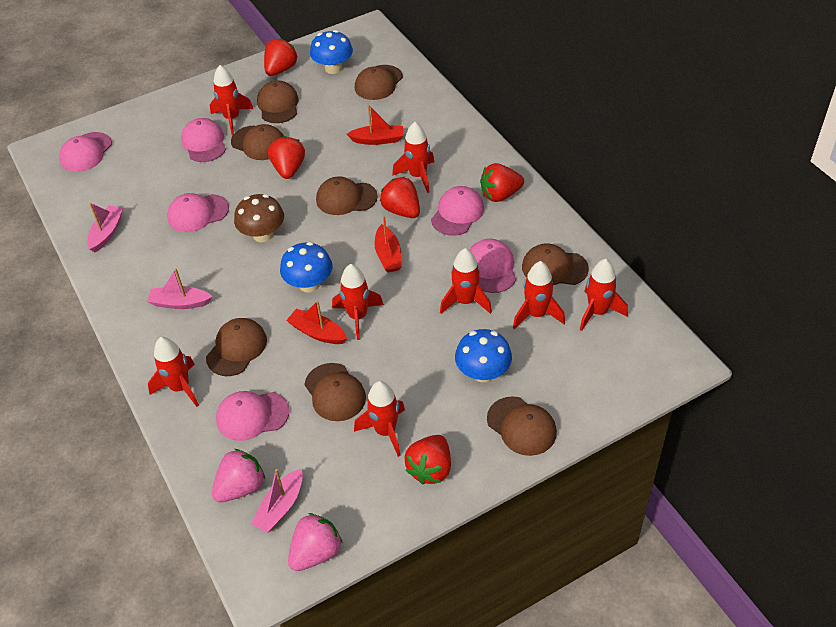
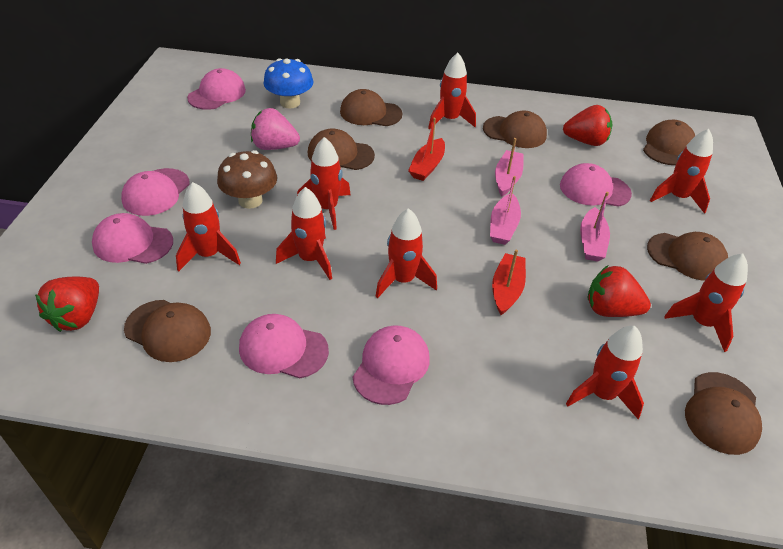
blue mushroom: 3 -> 1
brown cap: 8 -> 7
pink strawberry: 2 -> 1
red boat: 3 -> 2
red strawberry: 5 -> 3

